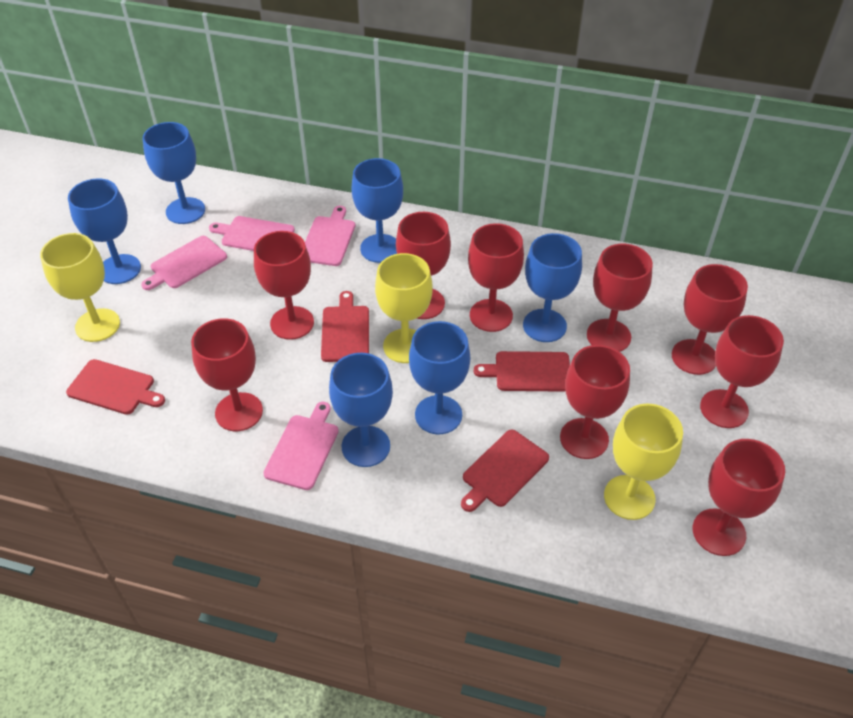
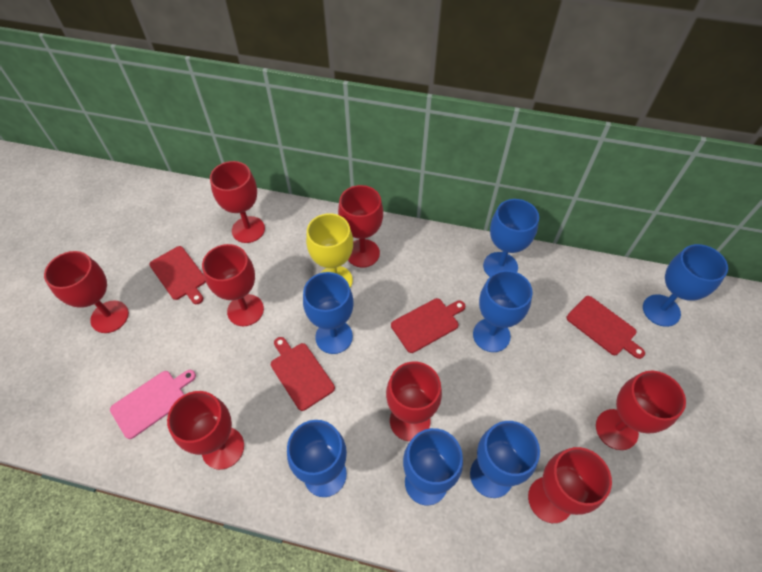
blue goblet: 6 -> 7
pink cutting board: 4 -> 1
red goblet: 9 -> 8
yellow goblet: 3 -> 1

